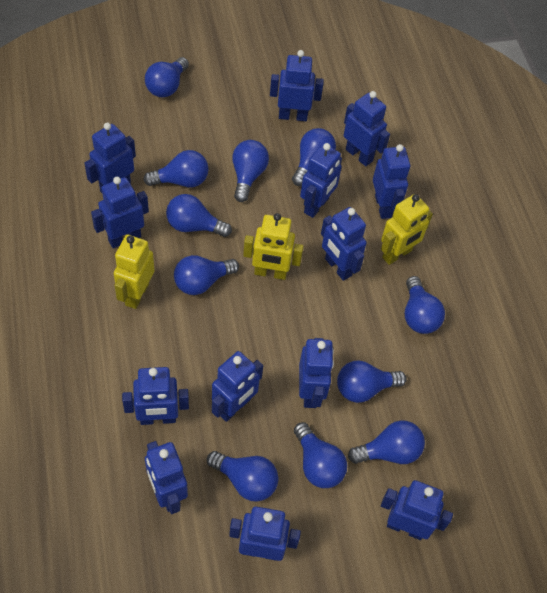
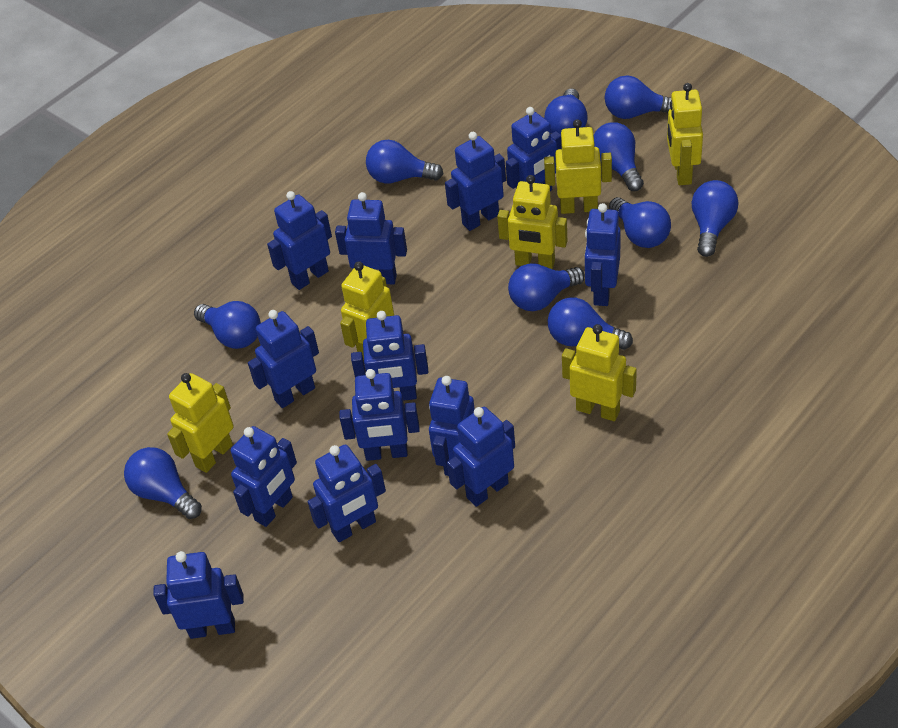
blue light bulb: 11 -> 10
yellow robot: 3 -> 6

